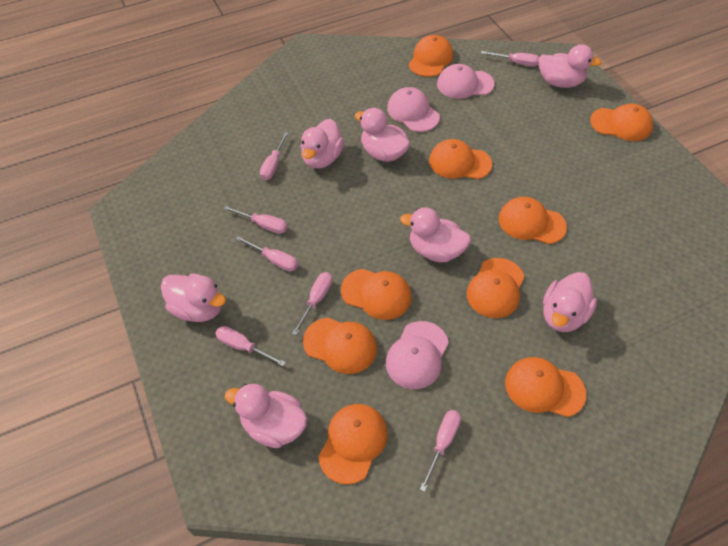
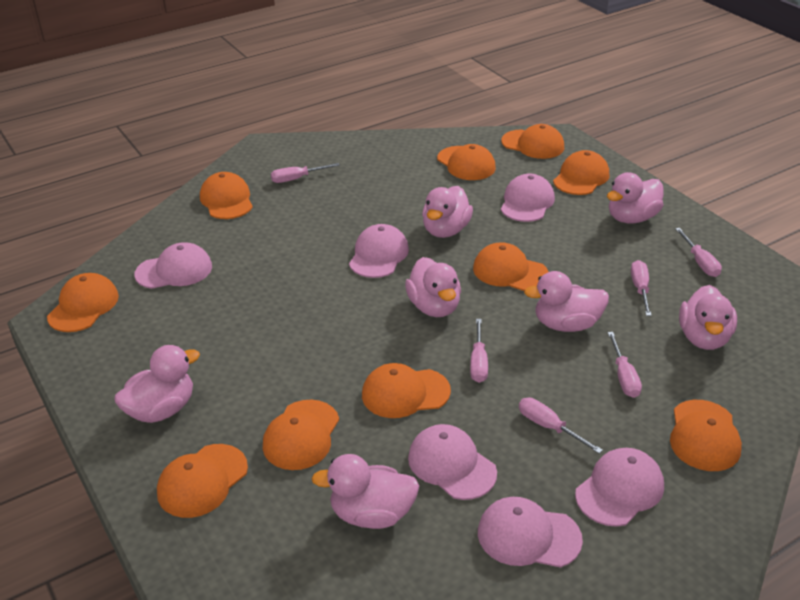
orange cap: 9 -> 10
pink cap: 3 -> 6
pink screwdriver: 7 -> 6

